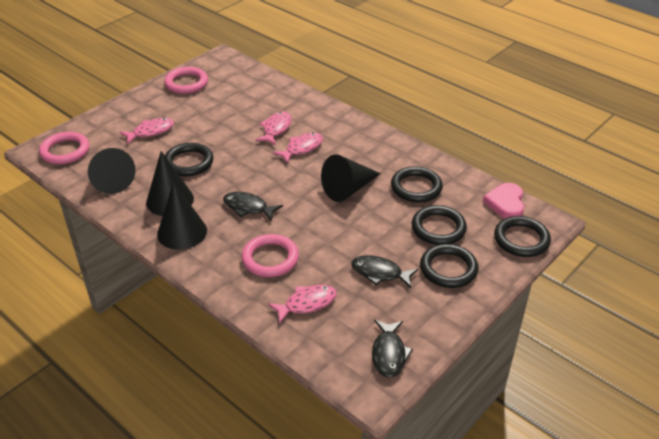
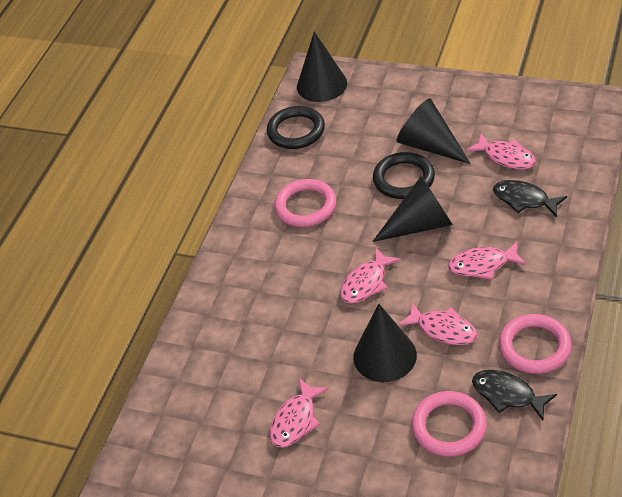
black fish: 3 -> 2
black ring: 5 -> 2
pink fish: 4 -> 5
pink heart: 1 -> 0

